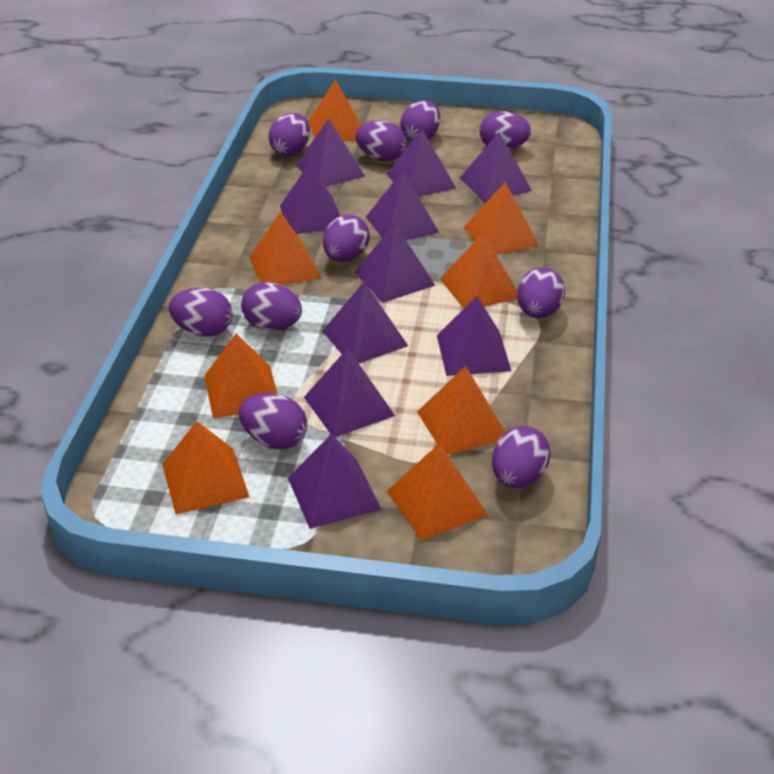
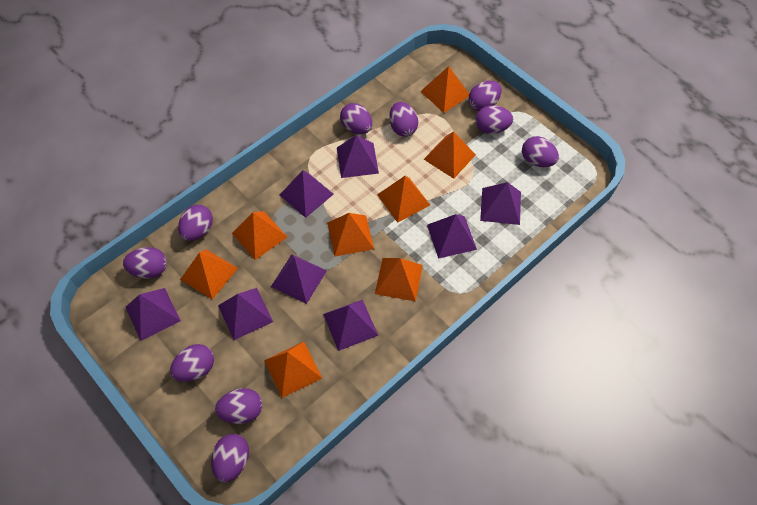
purple pyramid: 10 -> 8

